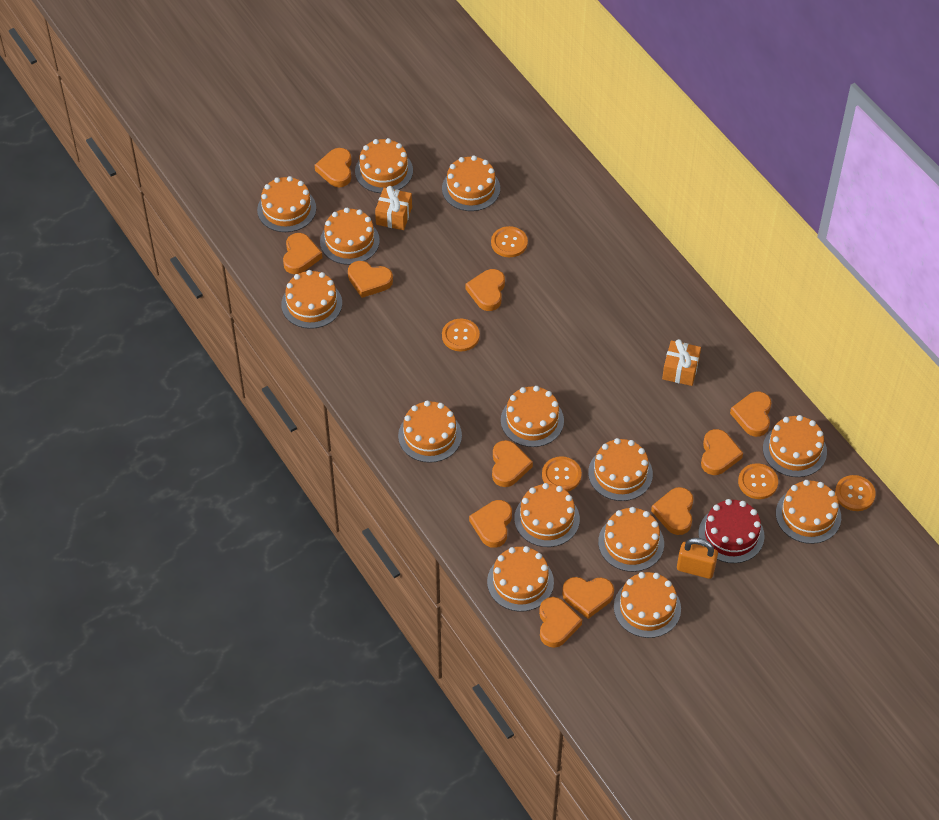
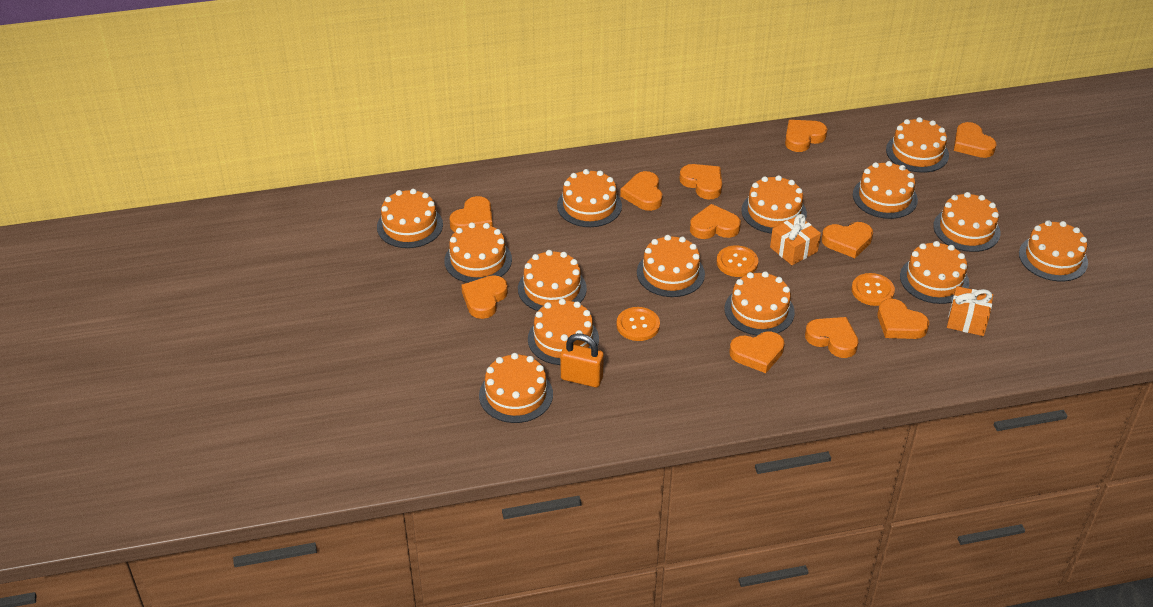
orange button: 5 -> 3
red cake: 1 -> 0

